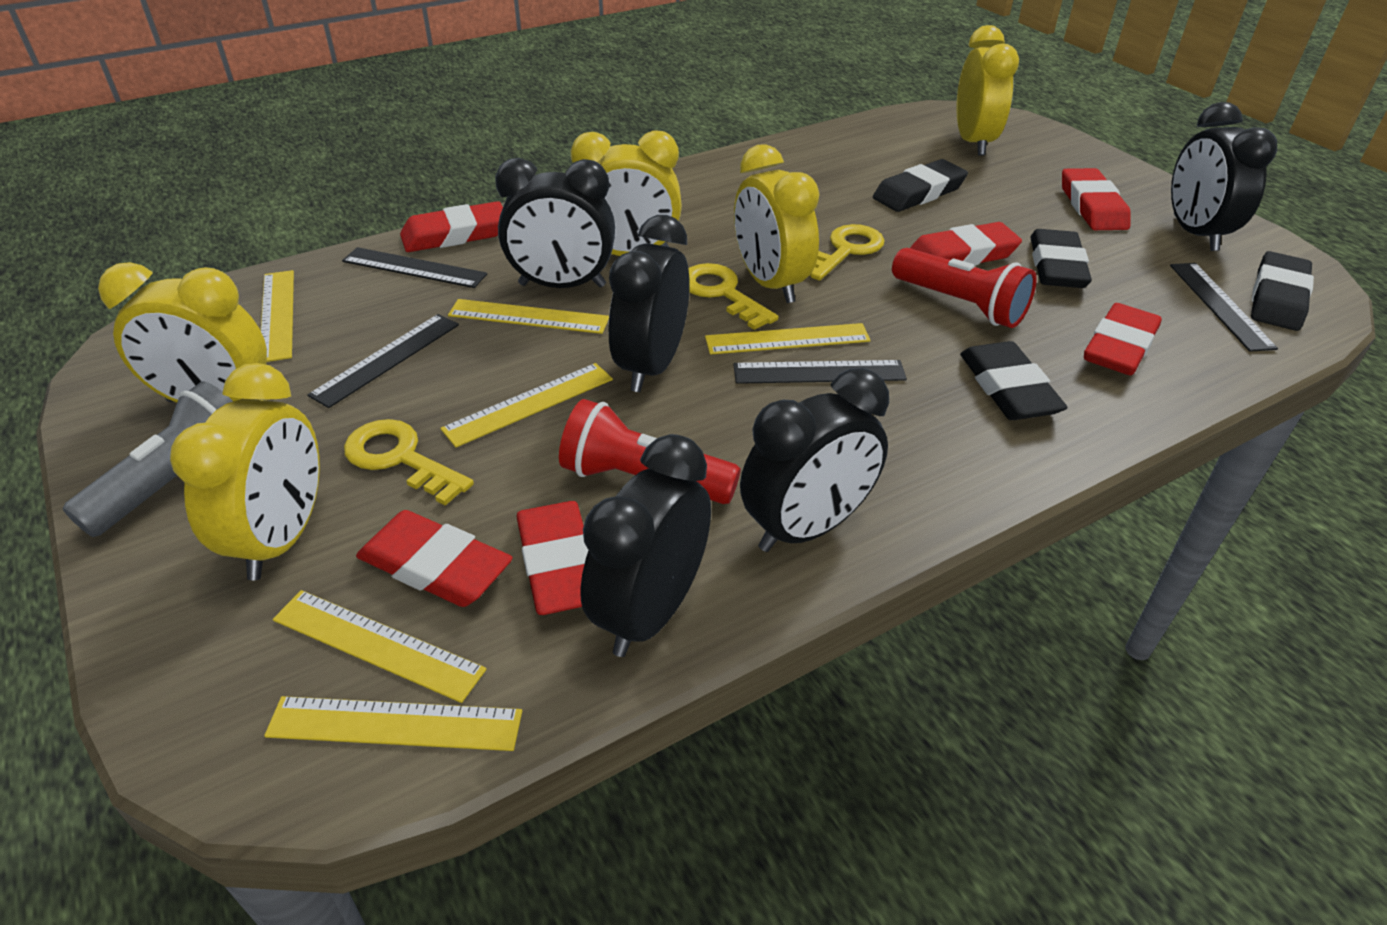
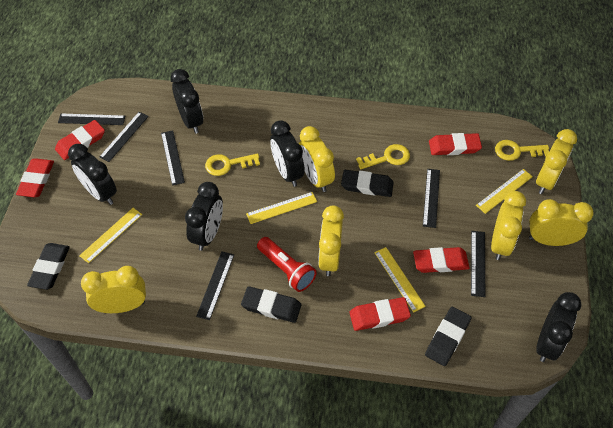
black ruler: 4 -> 6
grey flashlight: 1 -> 0
red eraser: 6 -> 5
red flashlight: 2 -> 1
yellow clock: 5 -> 6
yellow ruler: 6 -> 4

